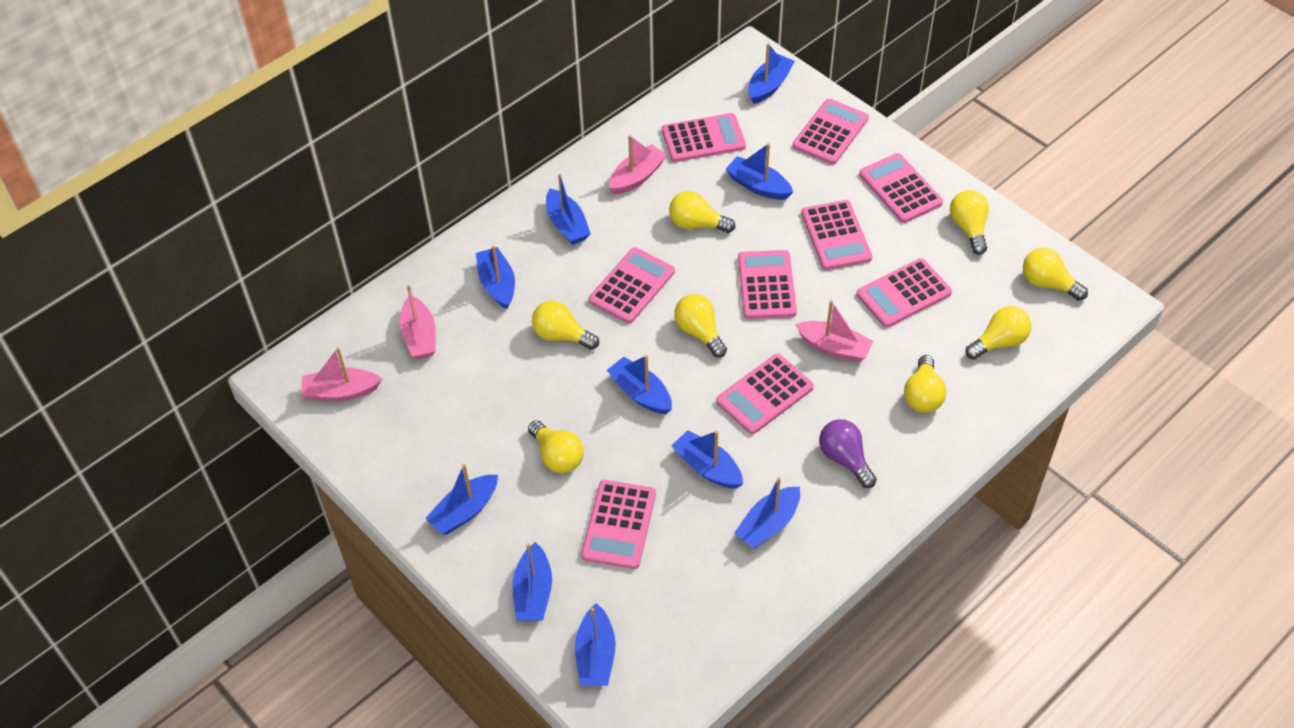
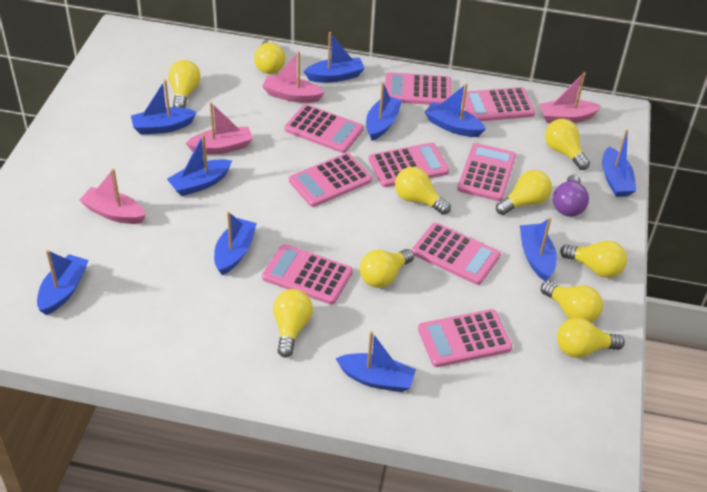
yellow light bulb: 8 -> 10

